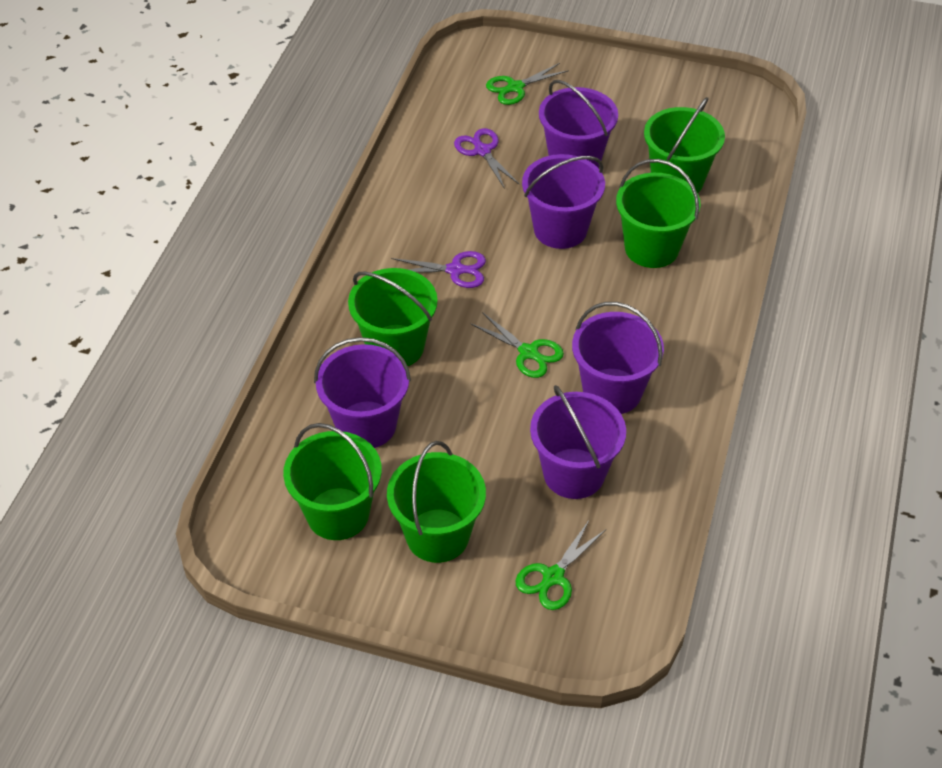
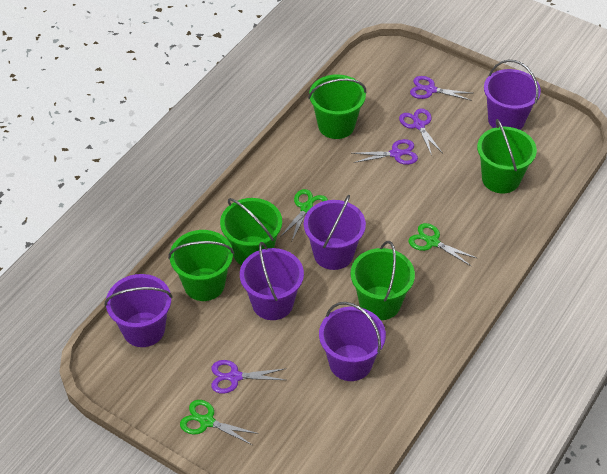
purple scissors: 2 -> 4

